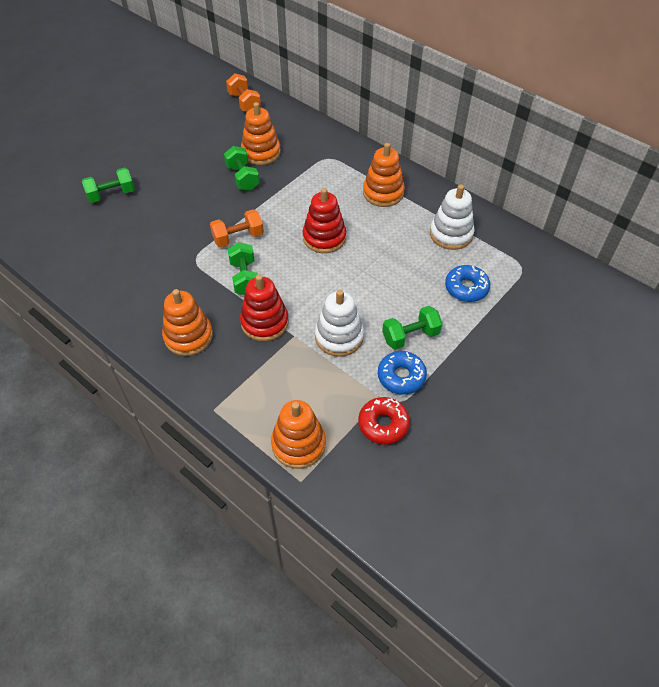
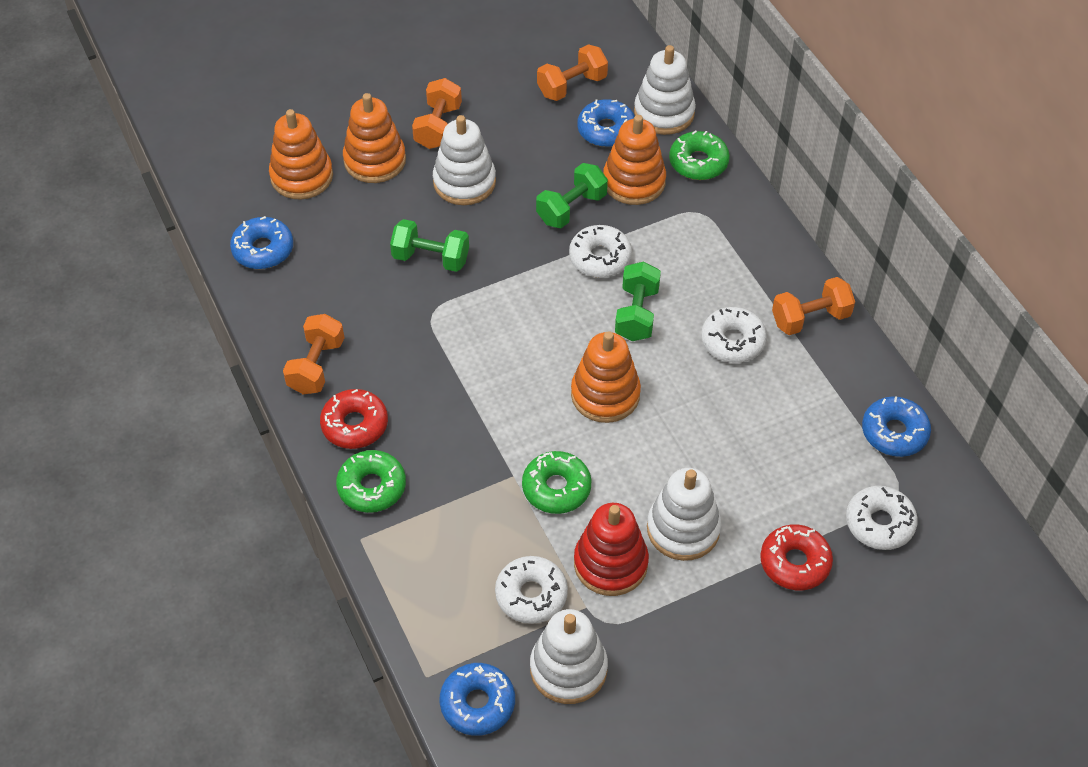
blue donut: 2 -> 4
green donut: 0 -> 3
green dumbbell: 4 -> 3
orange dumbbell: 2 -> 4
red donut: 1 -> 2
red stacking toy: 2 -> 1
white donut: 0 -> 4
white stacking toy: 2 -> 4

